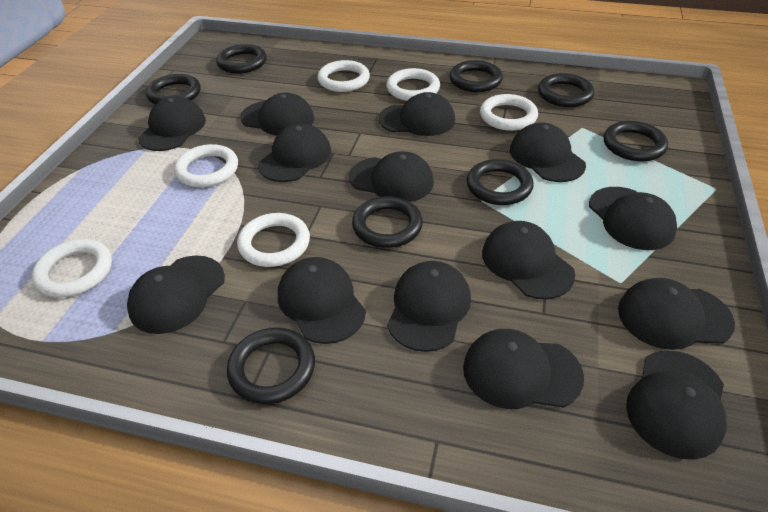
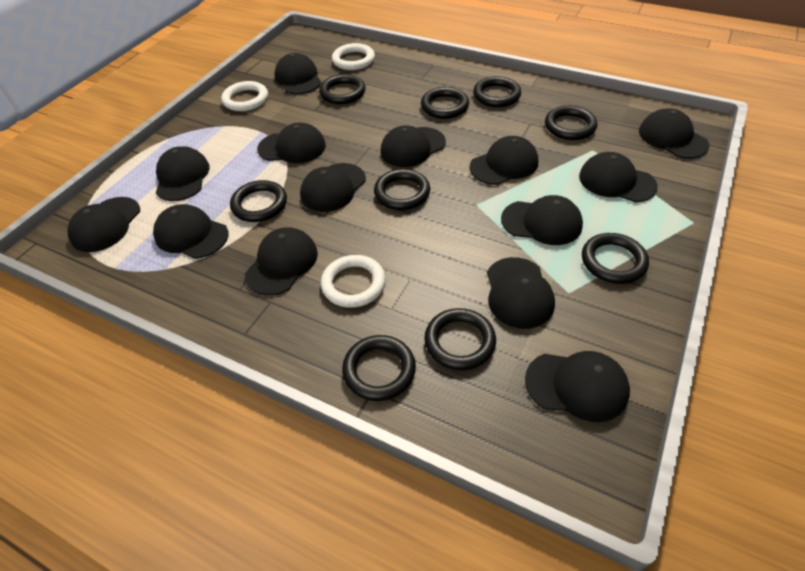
black ring: 8 -> 9
white ring: 6 -> 3

